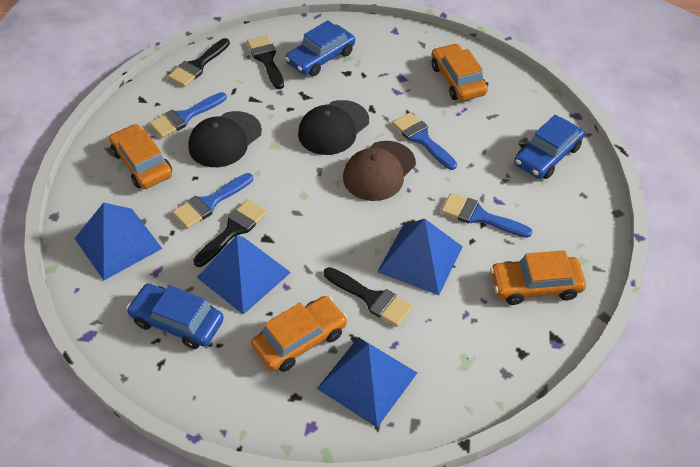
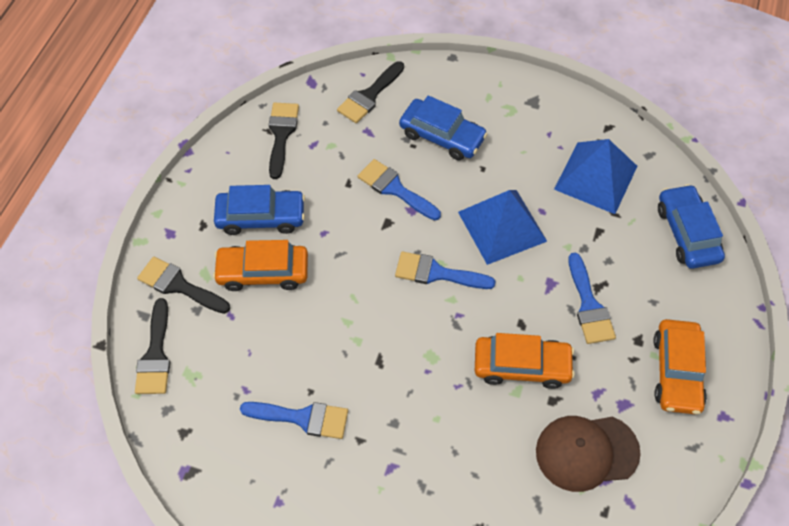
black cap: 2 -> 0
blue pyramid: 4 -> 2
orange car: 4 -> 3

